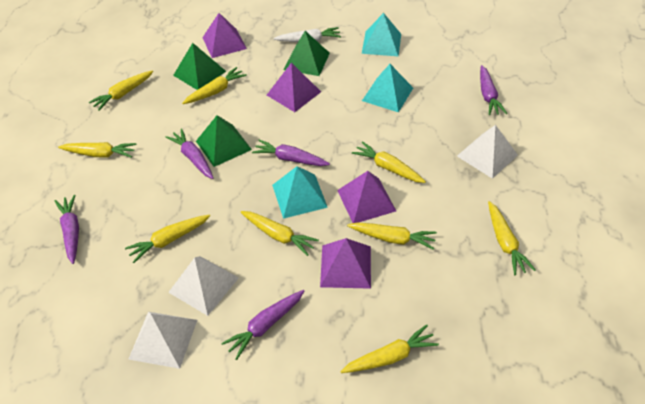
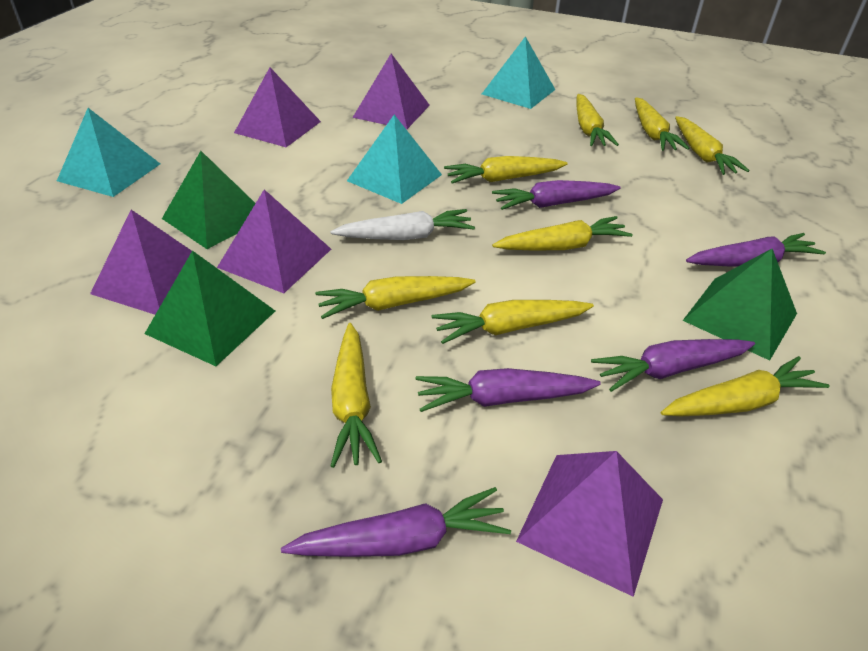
purple pyramid: 4 -> 5
white pyramid: 3 -> 0

